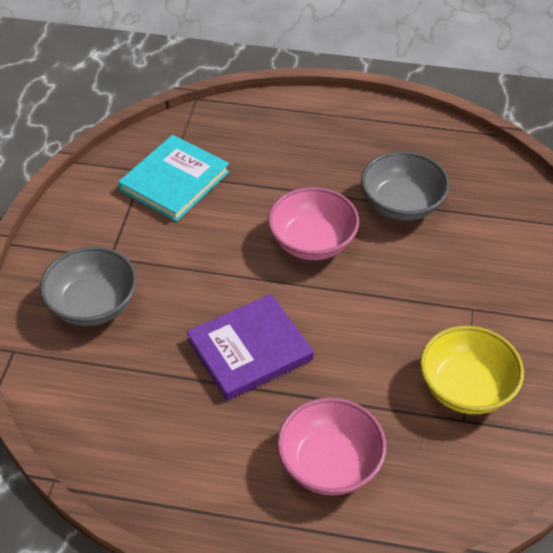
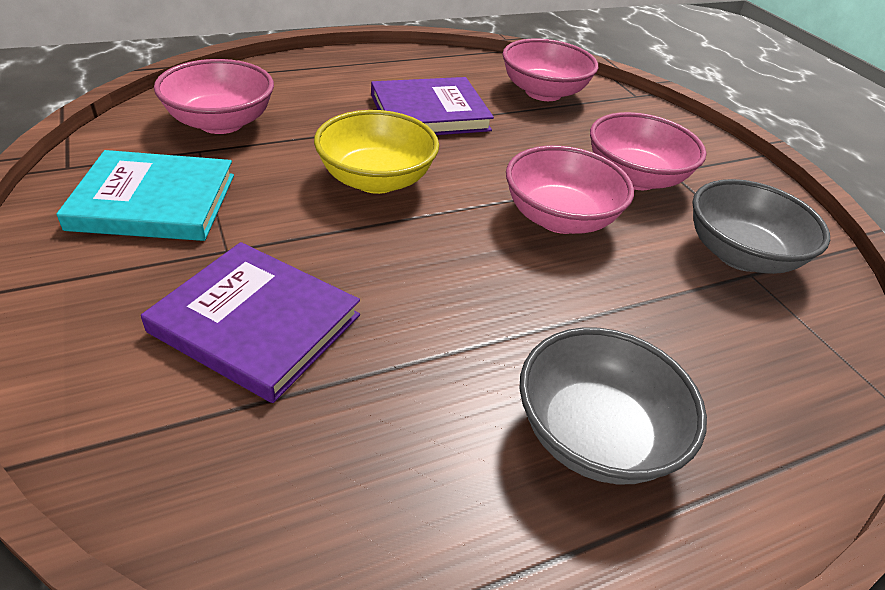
pink bowl: 2 -> 4
purple book: 1 -> 2

